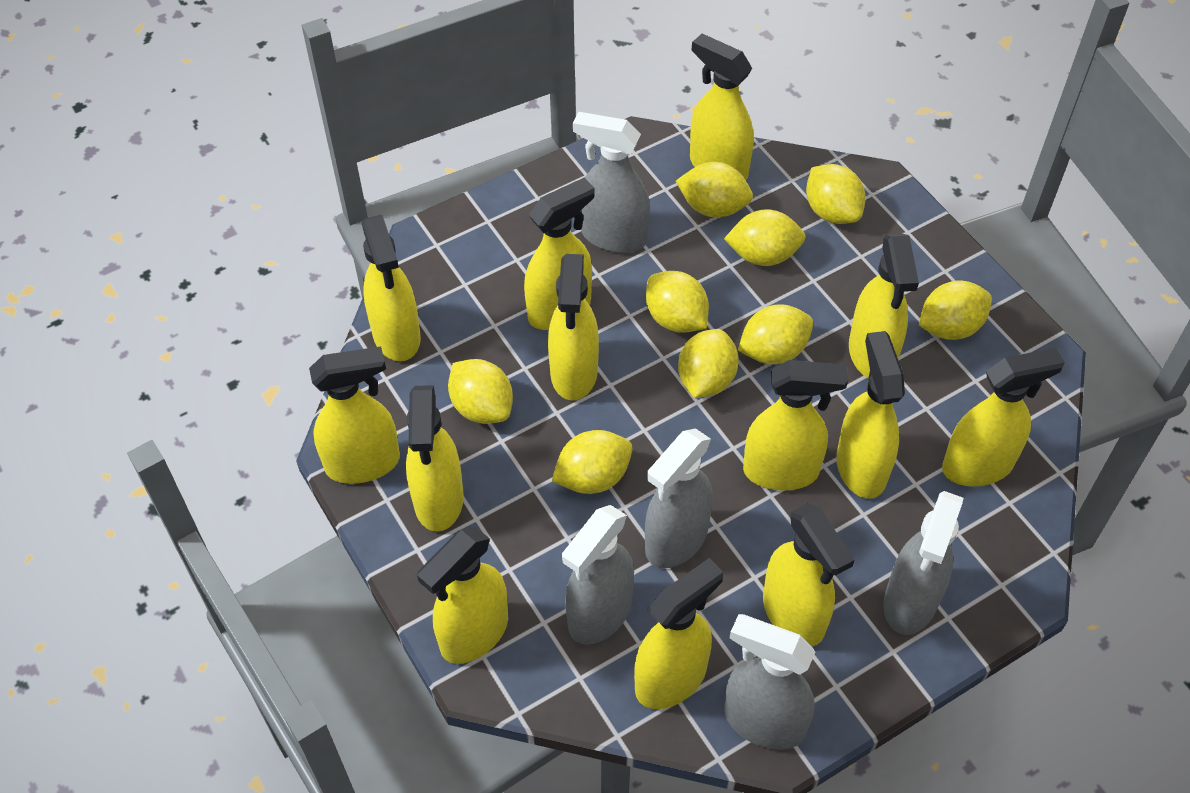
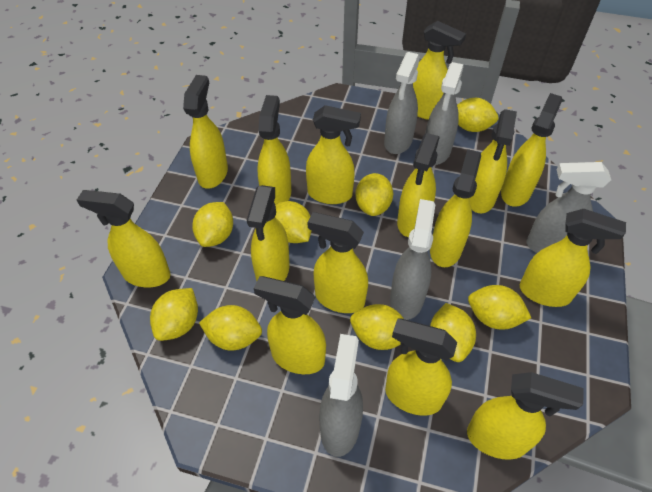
yellow spray bottle: 13 -> 15

